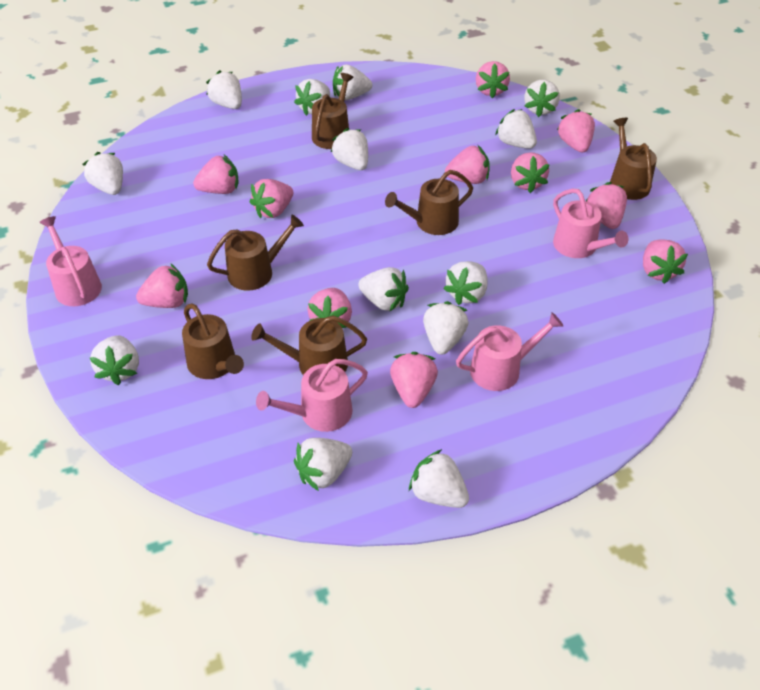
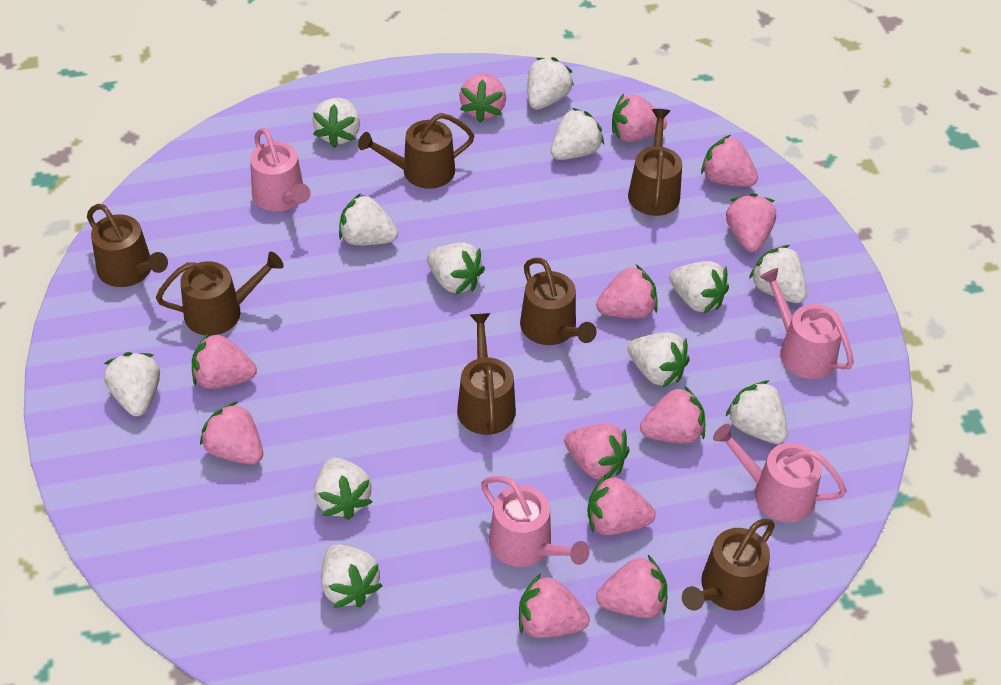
brown watering can: 6 -> 7
pink strawberry: 11 -> 12
white strawberry: 13 -> 12

